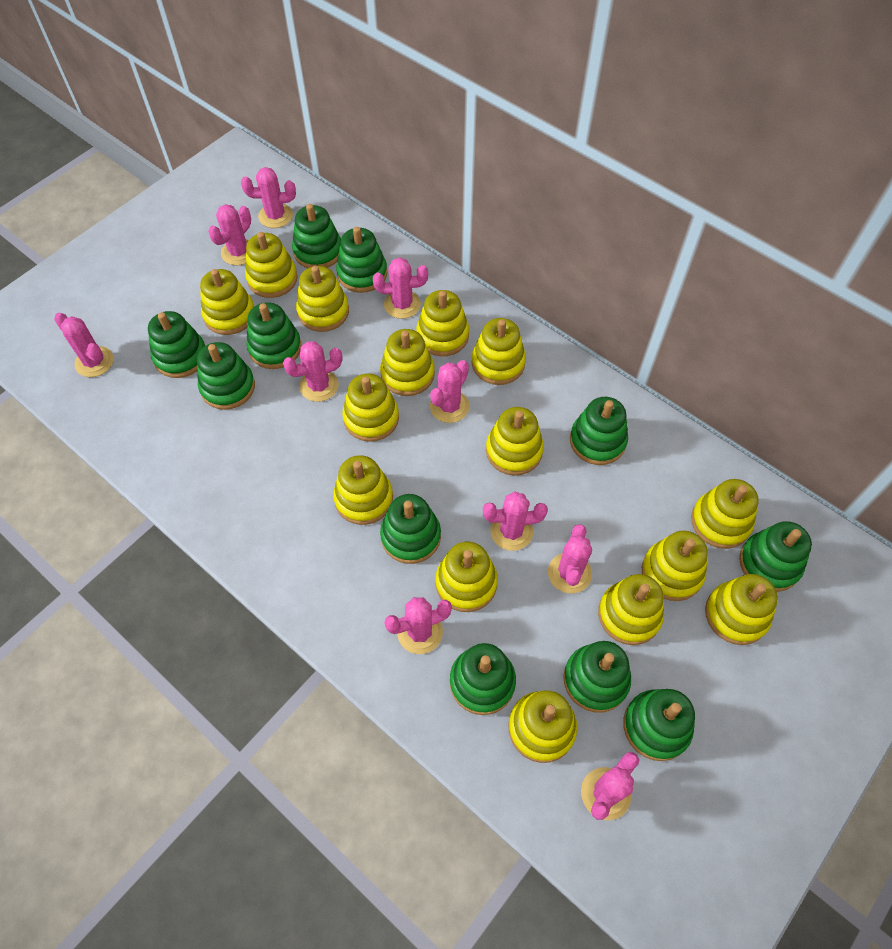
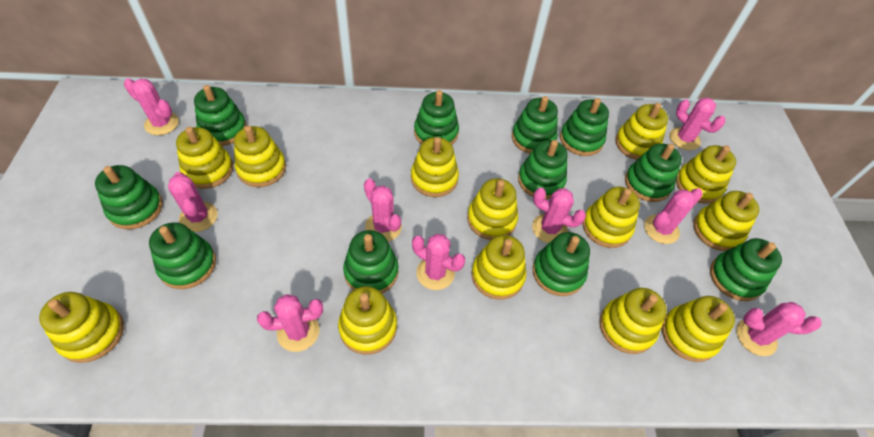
pink cactus: 10 -> 9
yellow stacking toy: 15 -> 13

